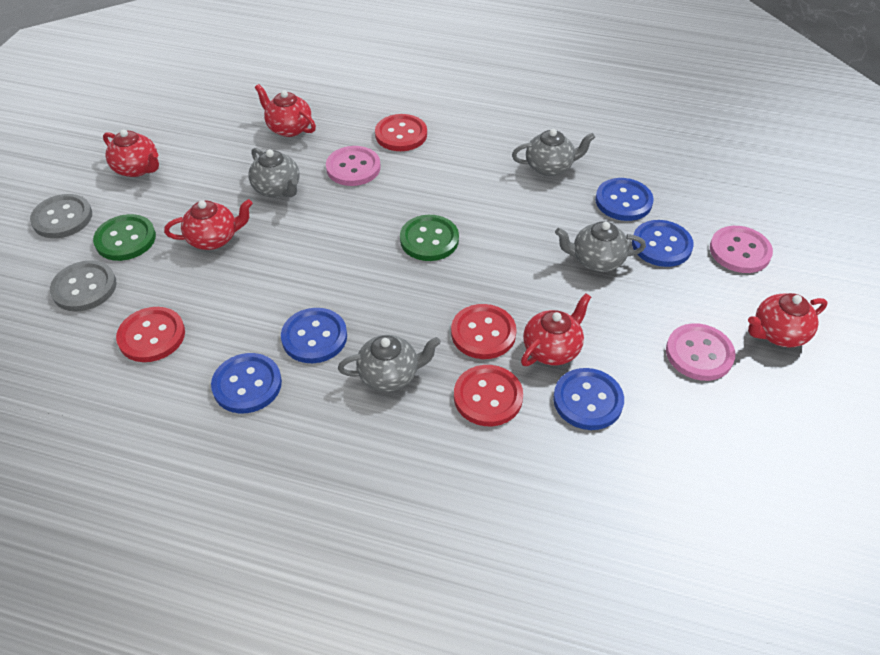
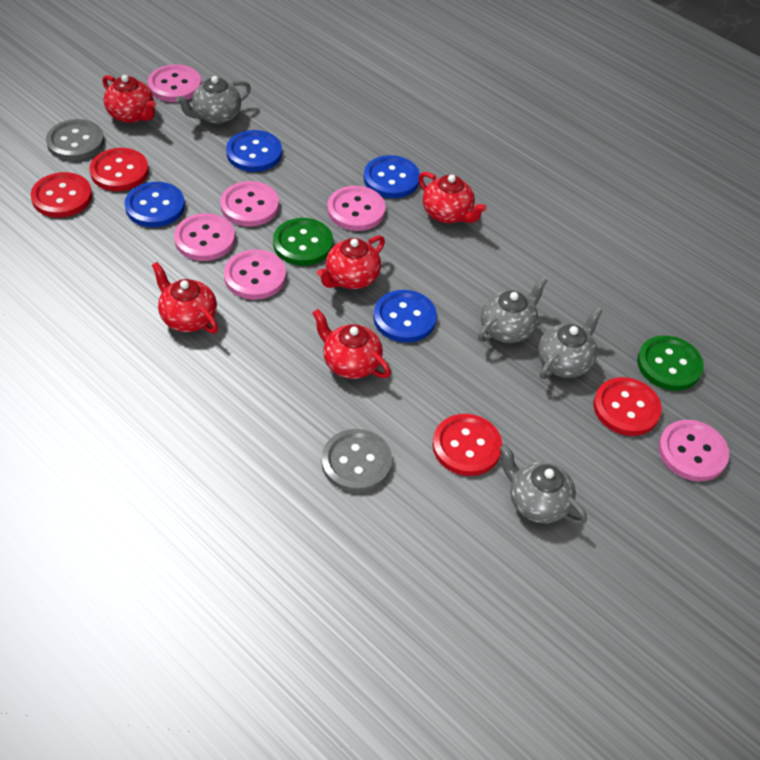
blue button: 5 -> 4
pink button: 3 -> 6

